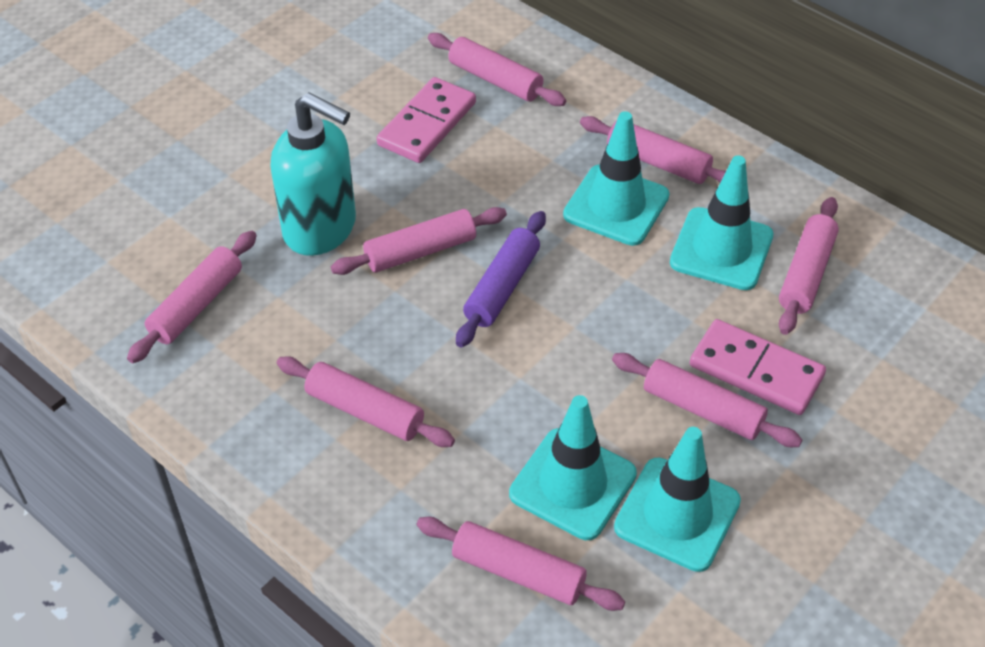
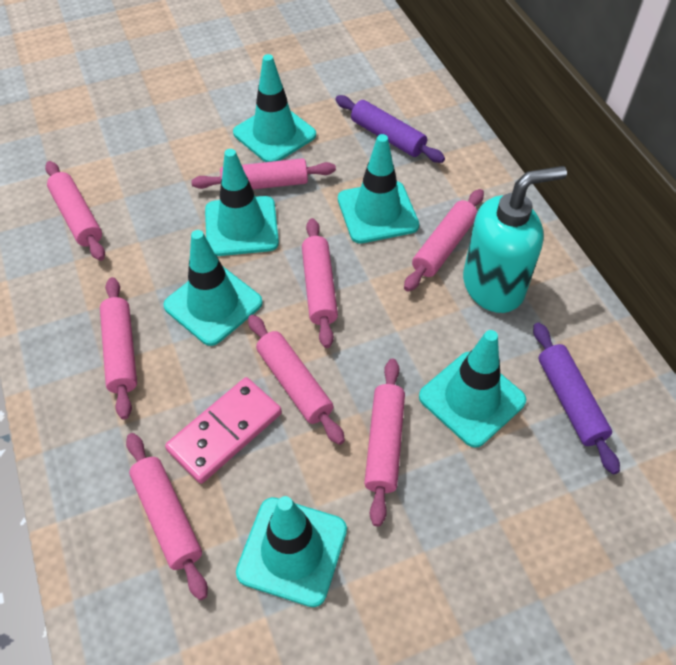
pink domino: 2 -> 1
purple rolling pin: 1 -> 2
turquoise traffic cone: 4 -> 6

